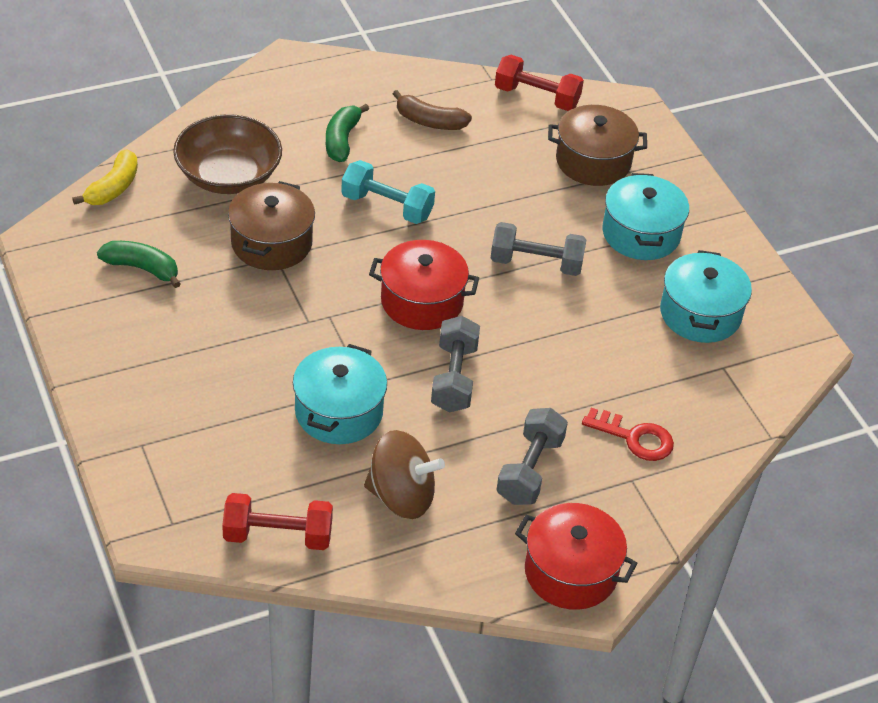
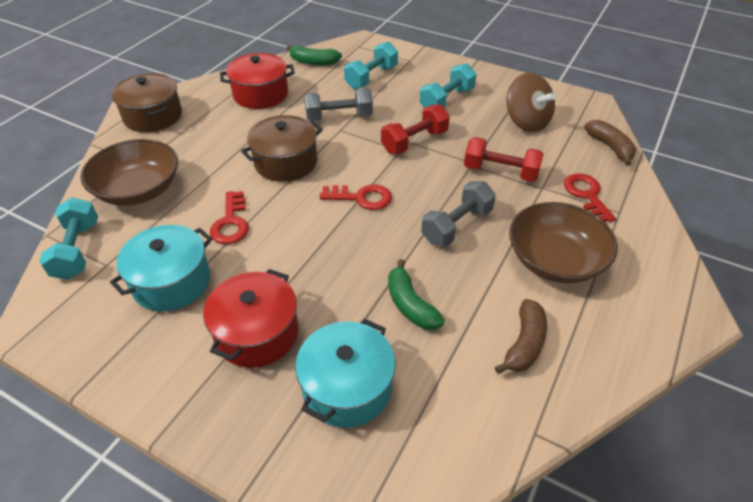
brown banana: 1 -> 2
brown bowl: 1 -> 2
grey dumbbell: 3 -> 2
red key: 1 -> 3
turquoise dumbbell: 1 -> 3
turquoise pot: 3 -> 2
yellow banana: 1 -> 0

